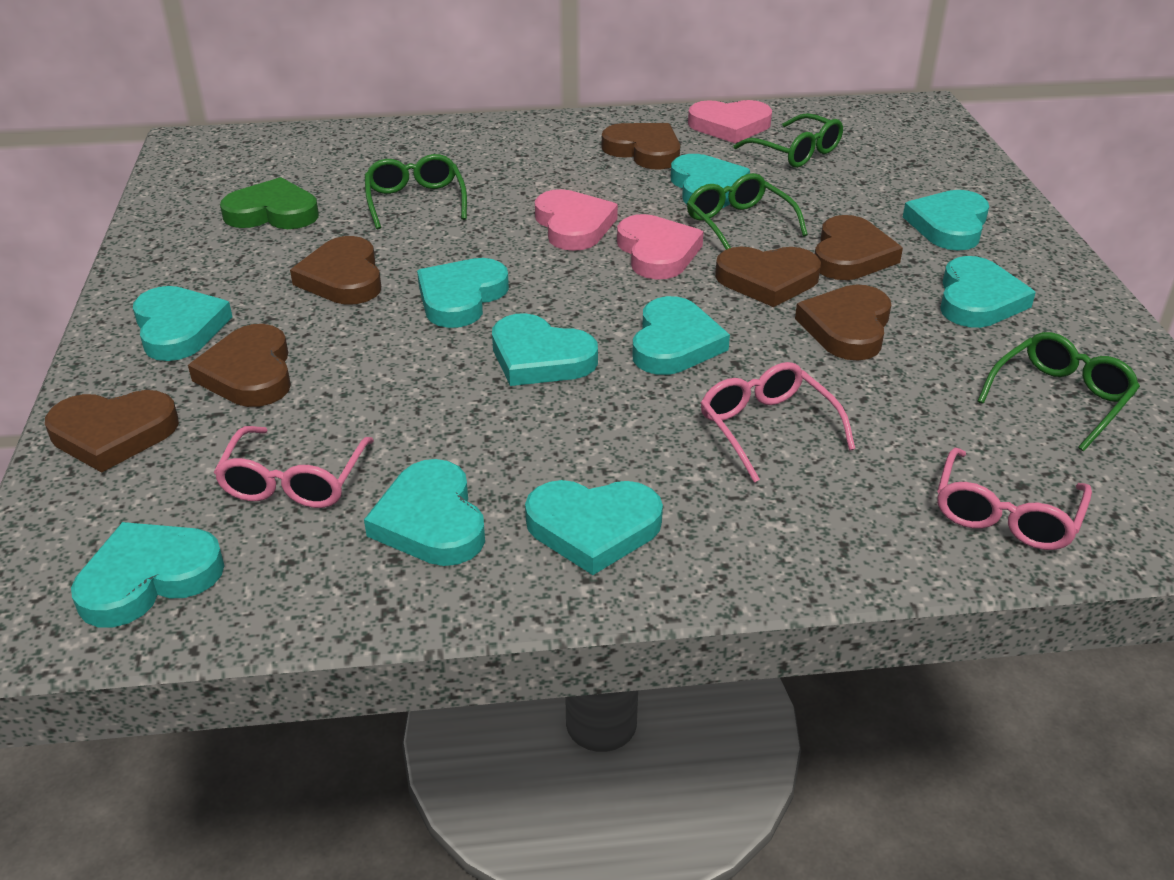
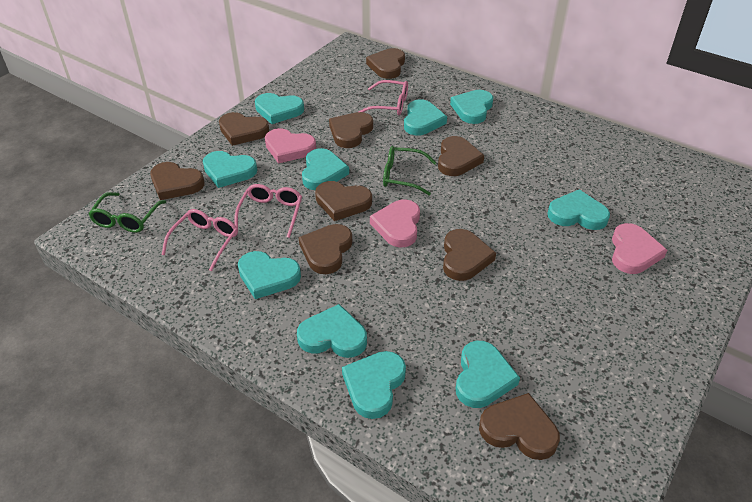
brown heart: 7 -> 9
green glasses: 4 -> 2
green heart: 1 -> 0

